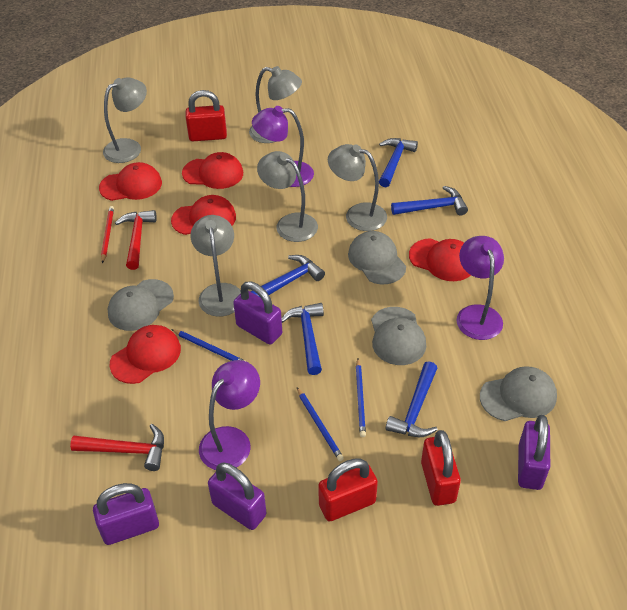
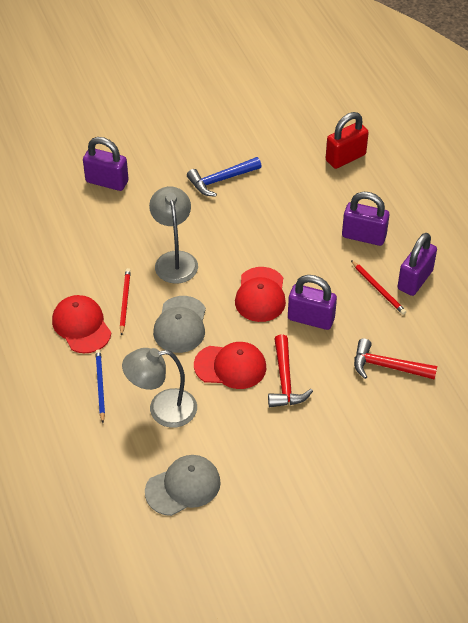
blue hammer: 5 -> 1
blue pencil: 3 -> 1
grey cap: 4 -> 2
grey lamp: 5 -> 2
purple lamp: 3 -> 0
red cap: 5 -> 3
red padlock: 3 -> 1
red pencil: 1 -> 2

